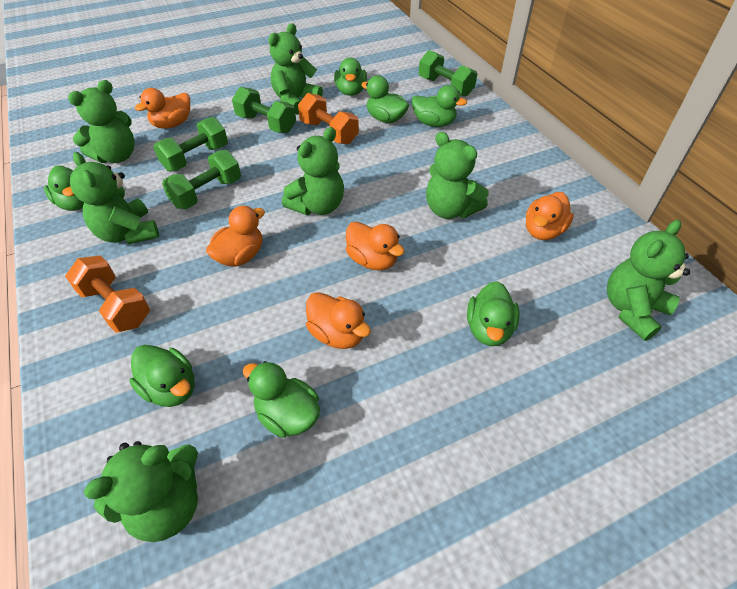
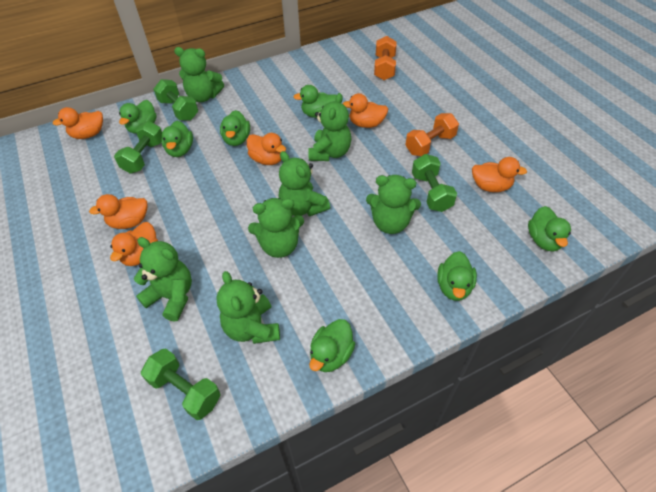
orange duck: 5 -> 6

